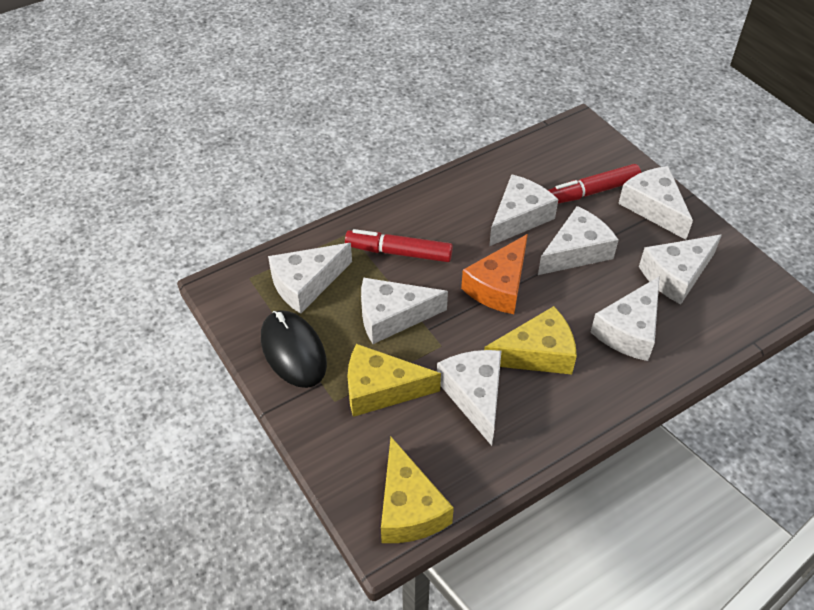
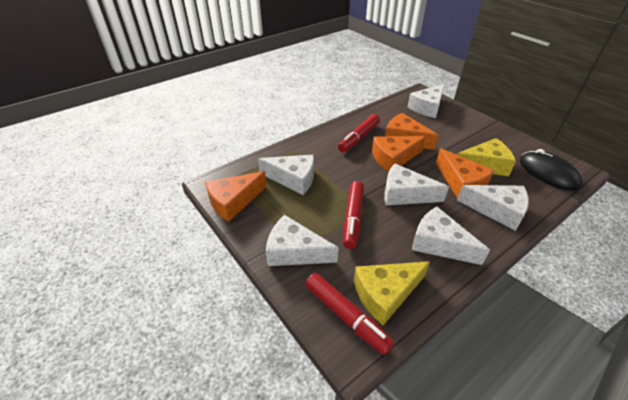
orange cheese: 1 -> 4
red marker: 2 -> 3
white cheese: 8 -> 6
yellow cheese: 3 -> 2

